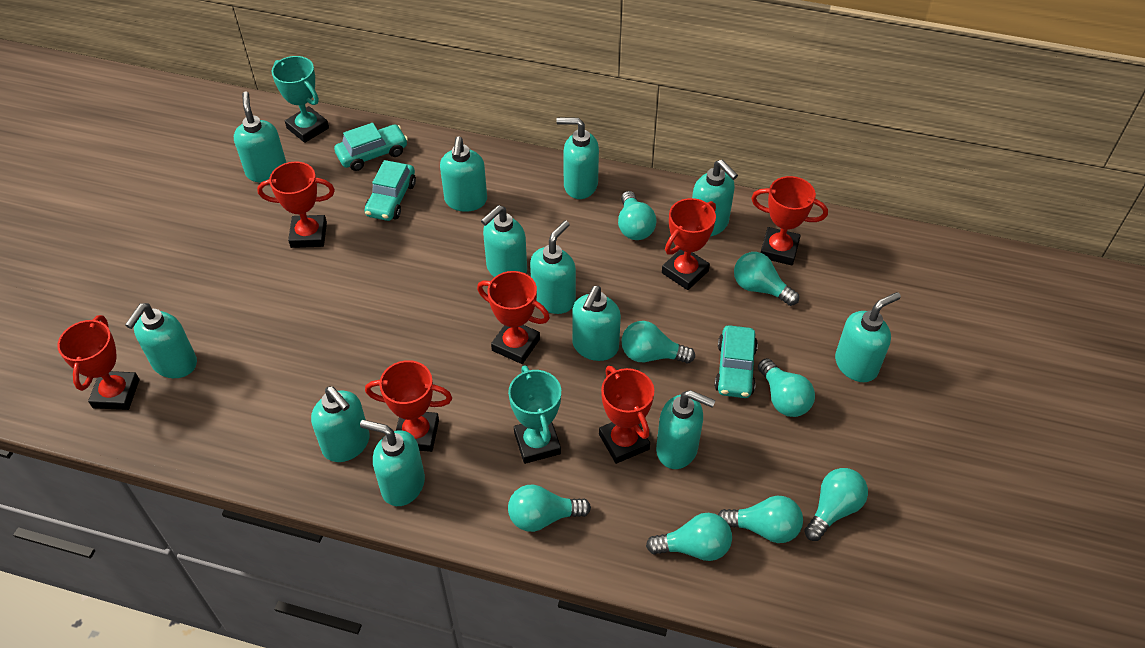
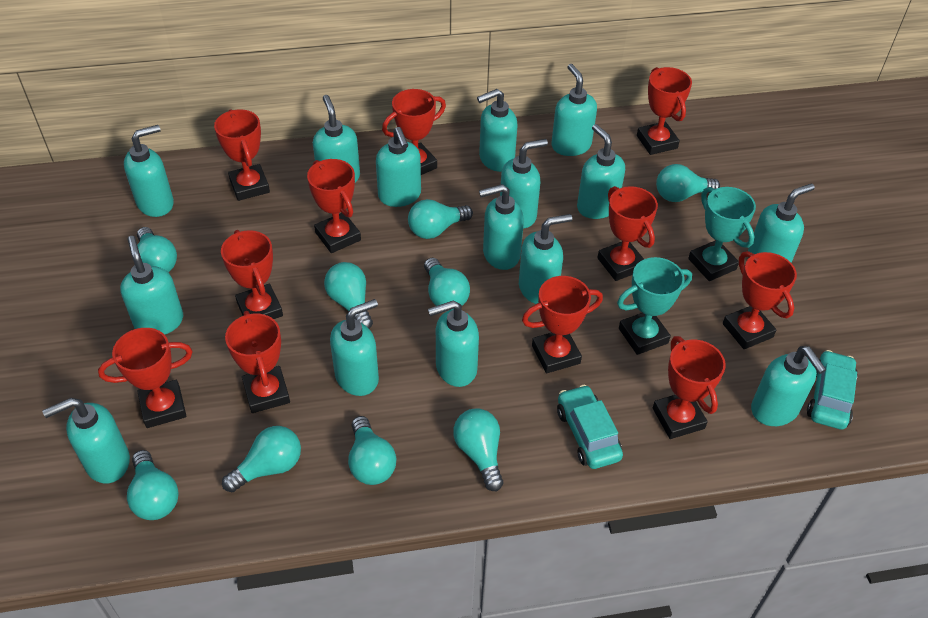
red trophy: 7 -> 11
turquoise car: 3 -> 2
turquoise light bulb: 8 -> 9
turquoise soap dispenser: 12 -> 15

